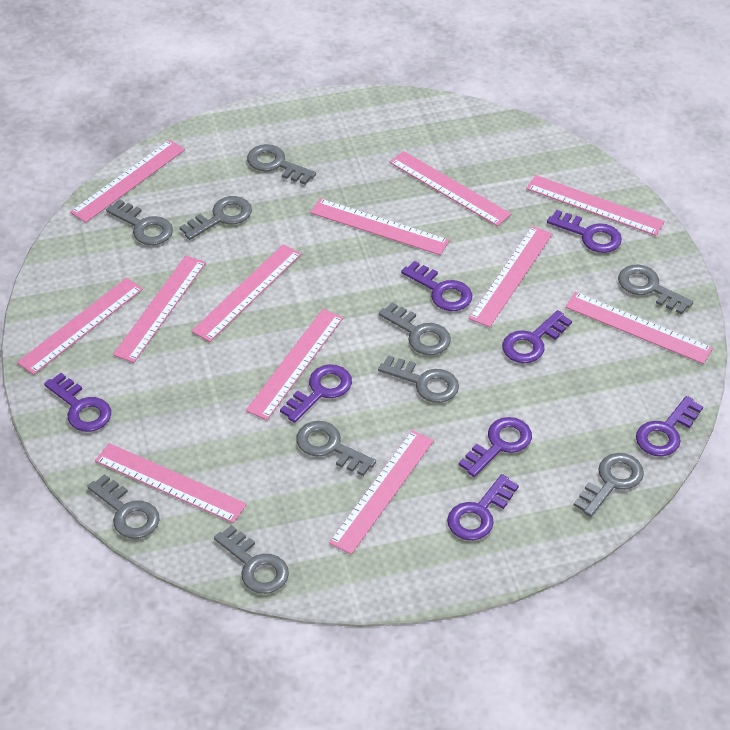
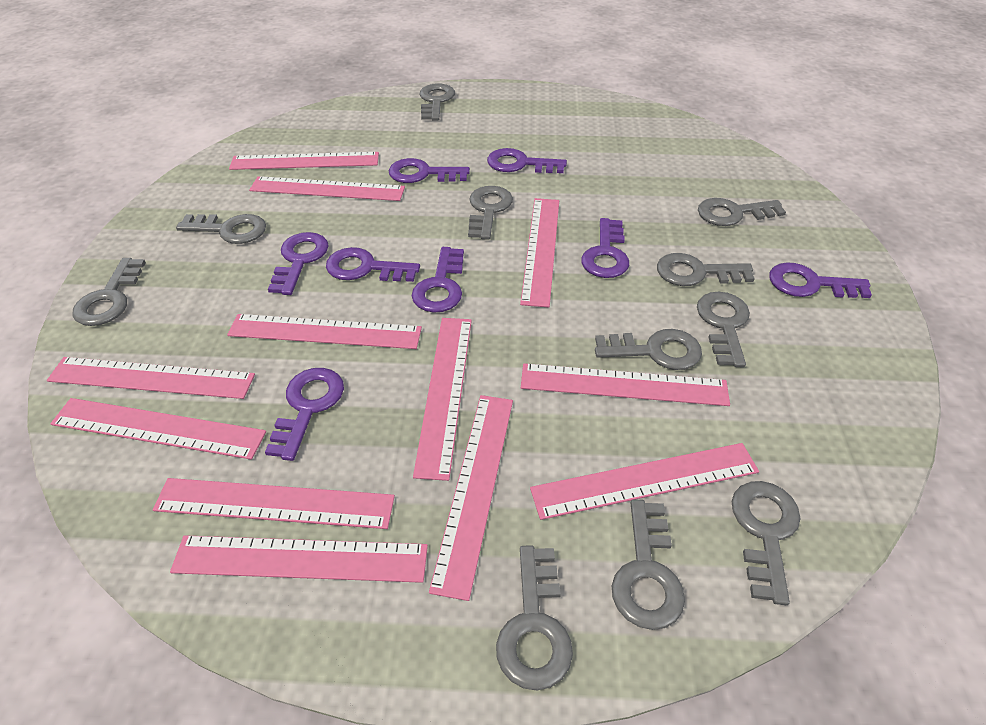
grey key: 10 -> 11

